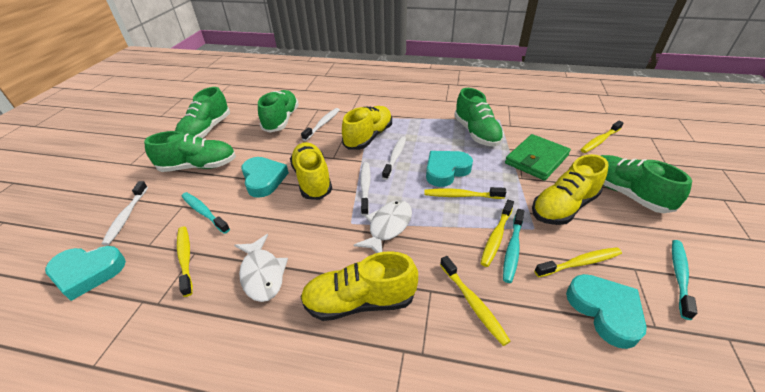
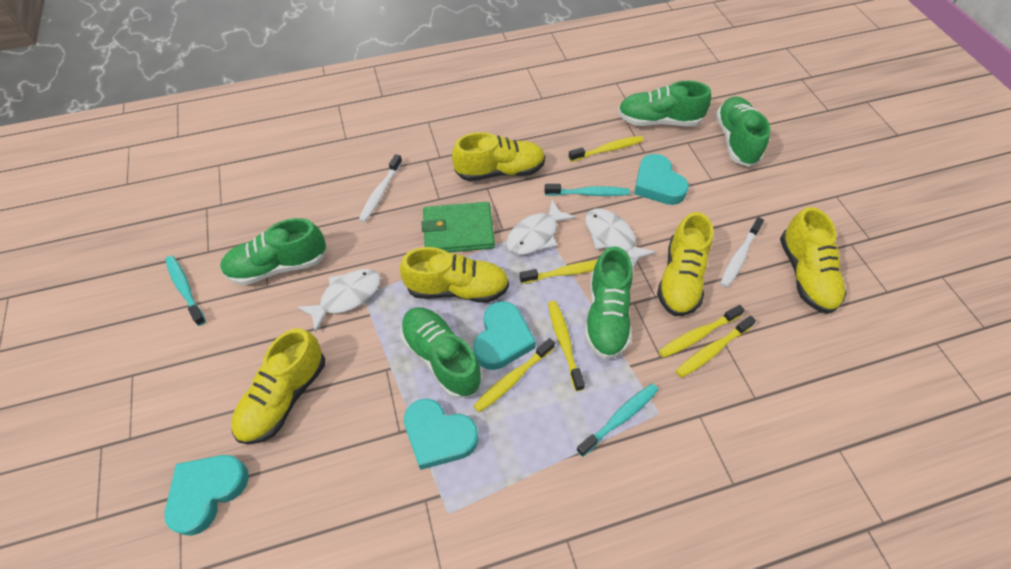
white fish: 2 -> 3
white toothbrush: 4 -> 2
yellow shoe: 4 -> 5

